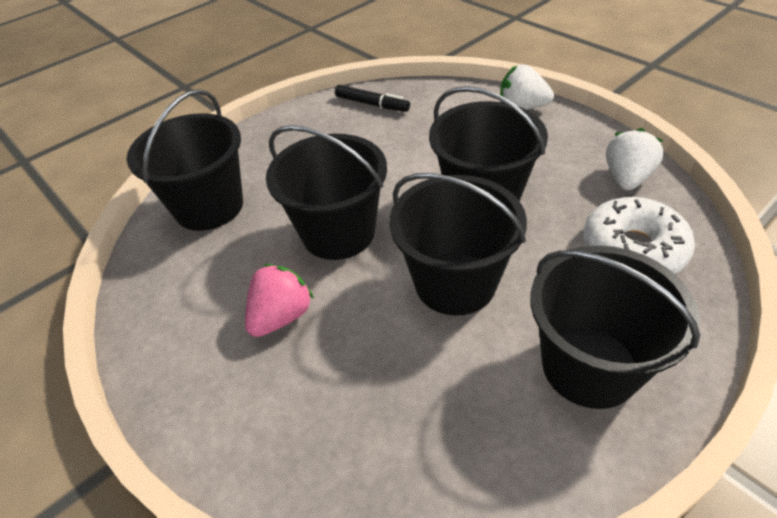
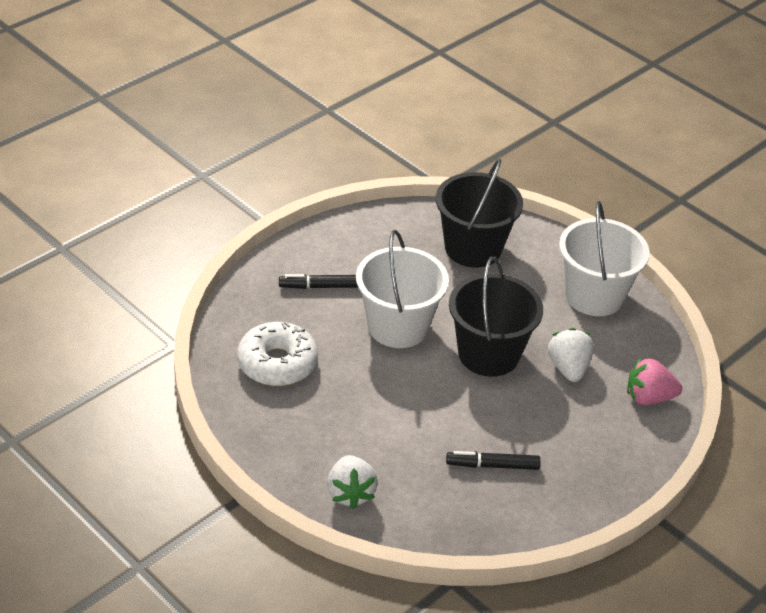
black bucket: 5 -> 2
black marker: 1 -> 2
white bucket: 0 -> 2

